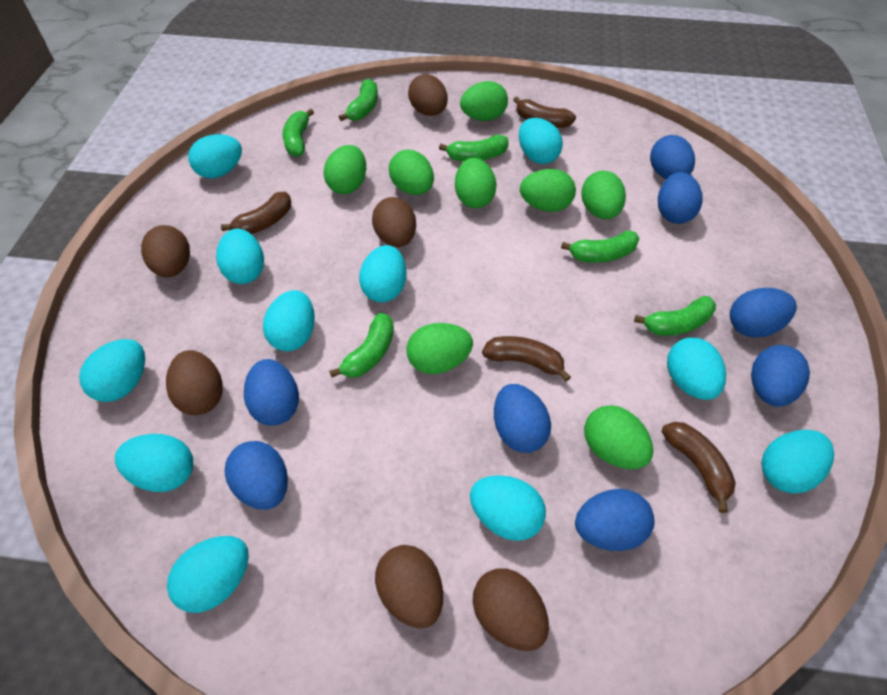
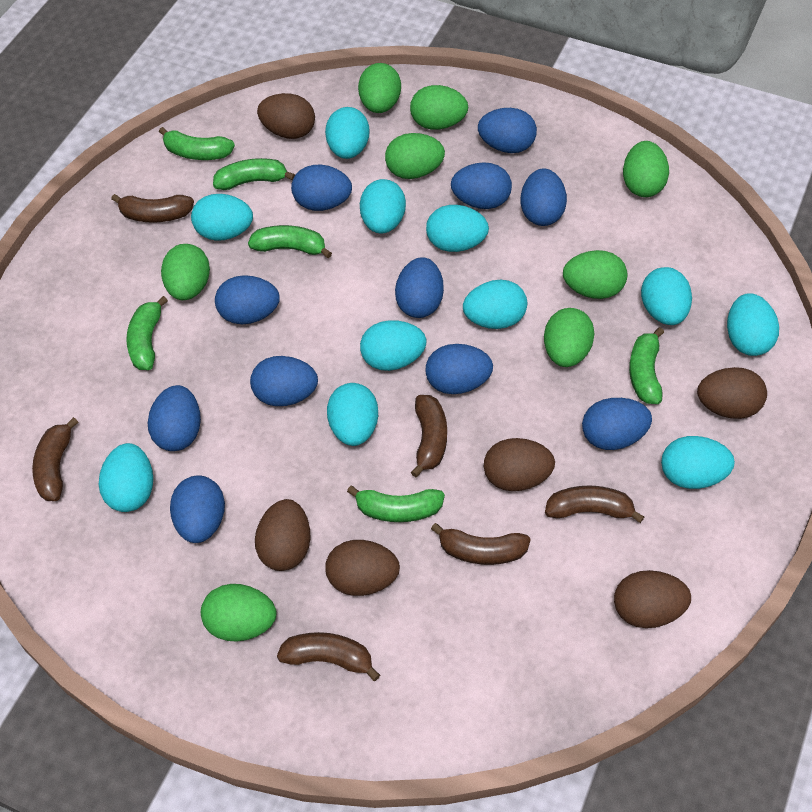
blue egg: 8 -> 11
brown banana: 4 -> 6

